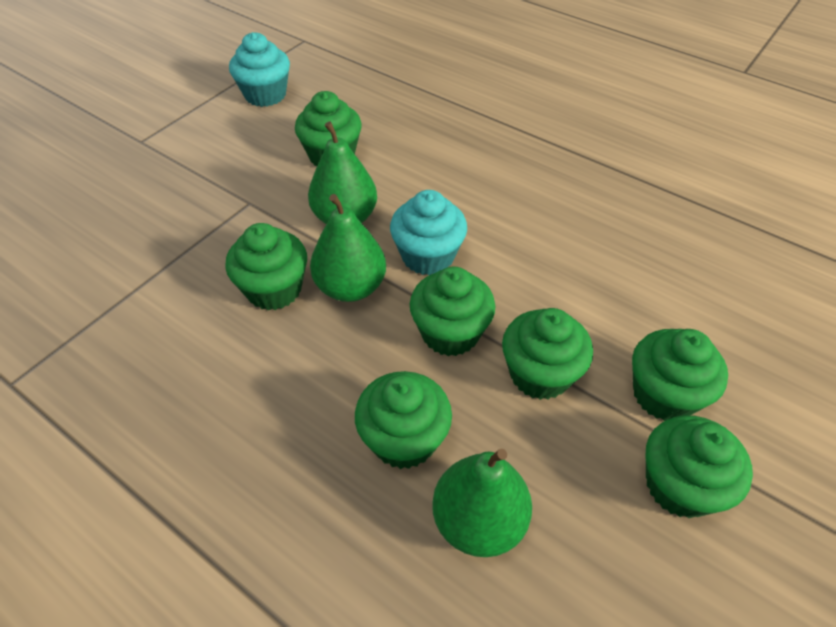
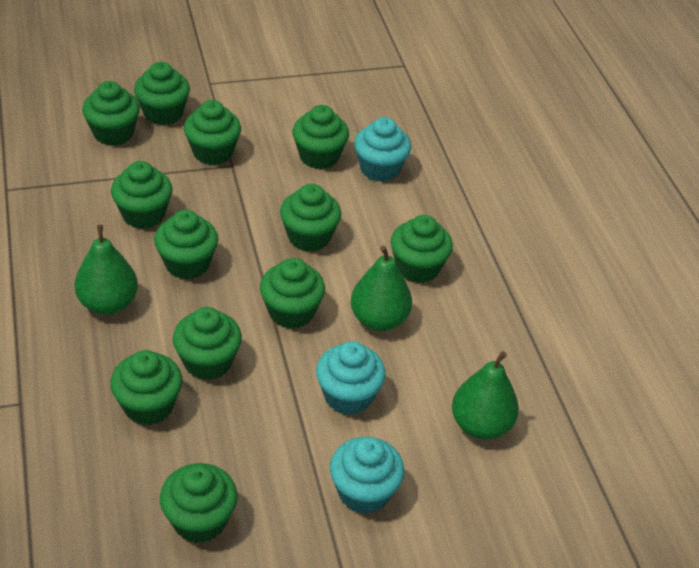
green cupcake: 7 -> 12
turquoise cupcake: 2 -> 3

